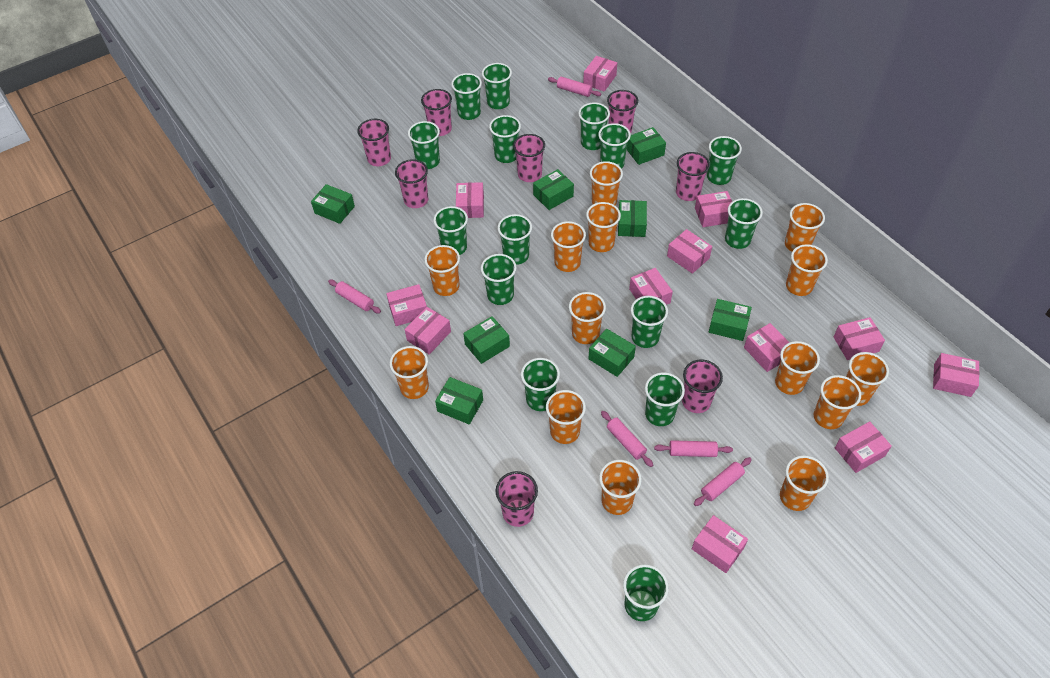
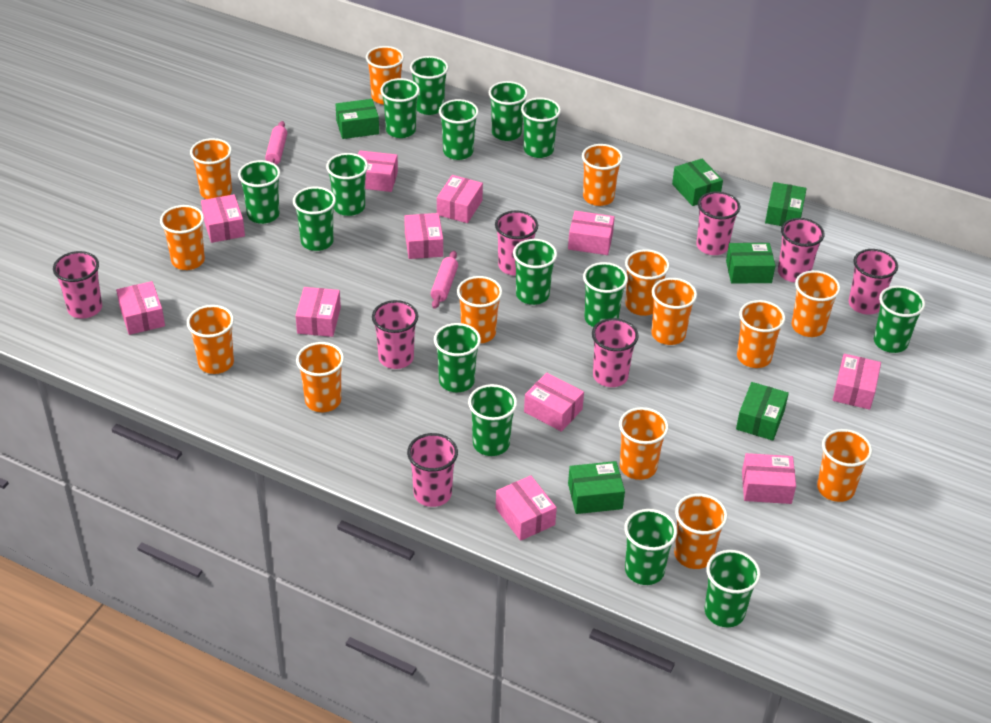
green box: 8 -> 6
pink box: 12 -> 11
pink rolling pin: 5 -> 2

